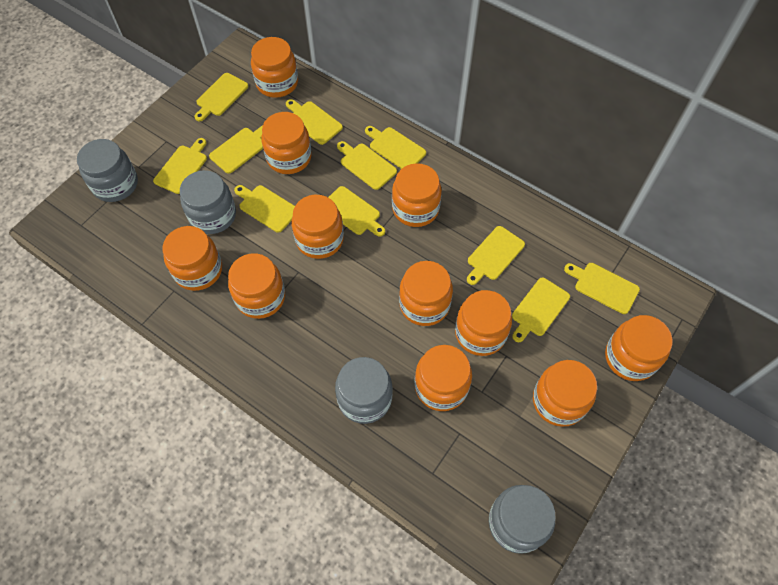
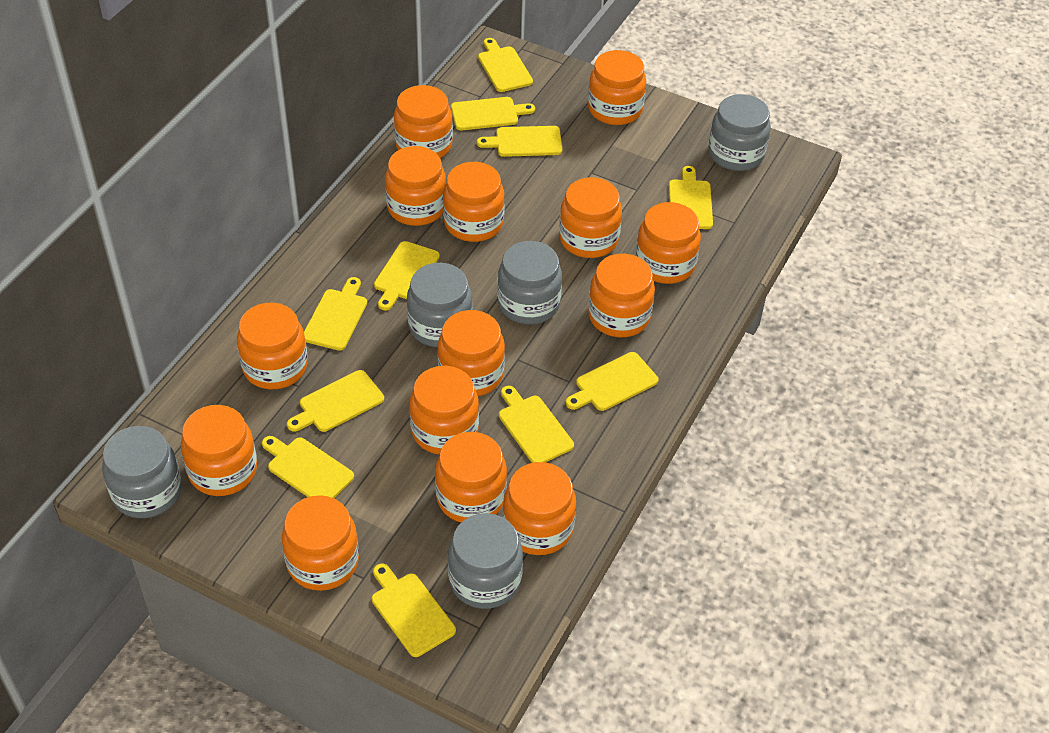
grey jar: 4 -> 5
orange jar: 11 -> 14

